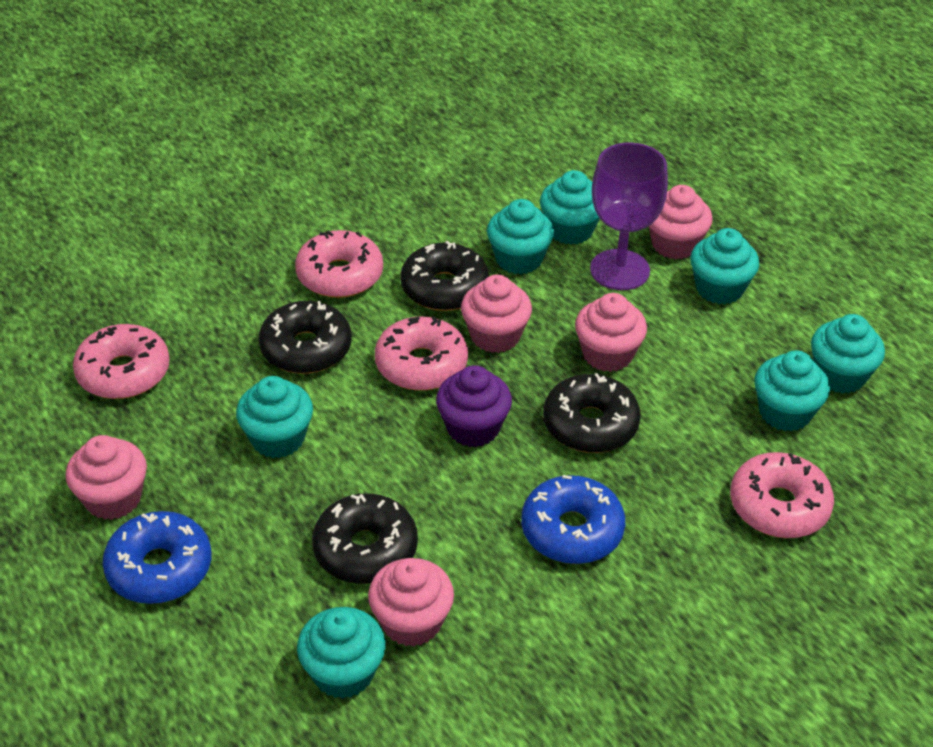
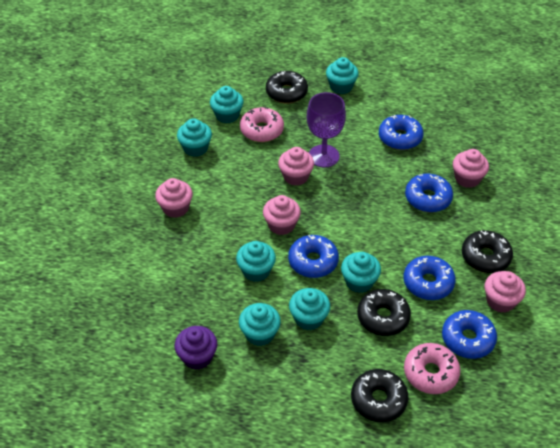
blue donut: 2 -> 5
pink donut: 4 -> 2

